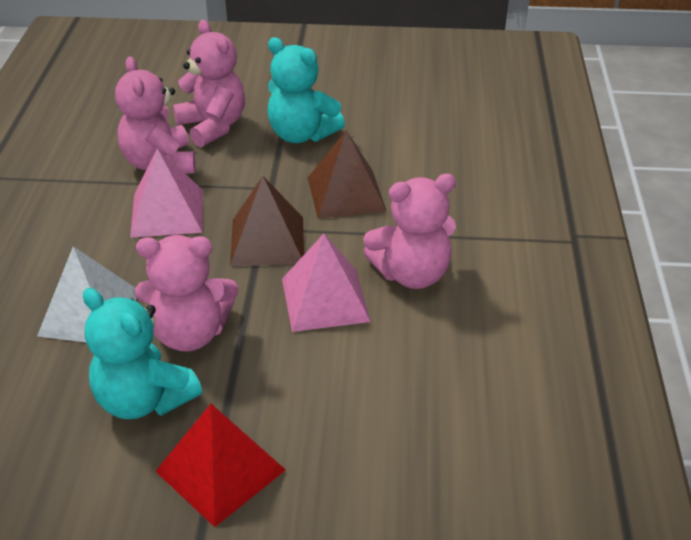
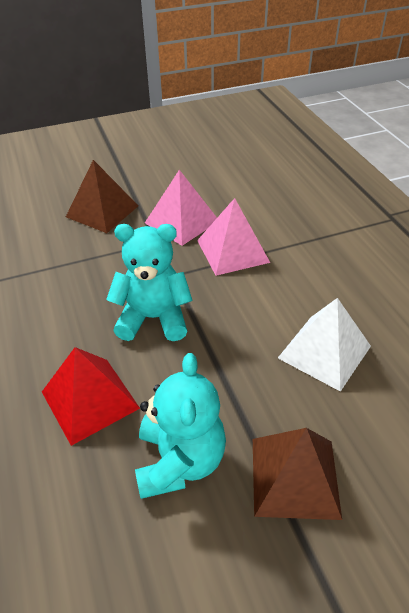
pink teddy bear: 4 -> 0

